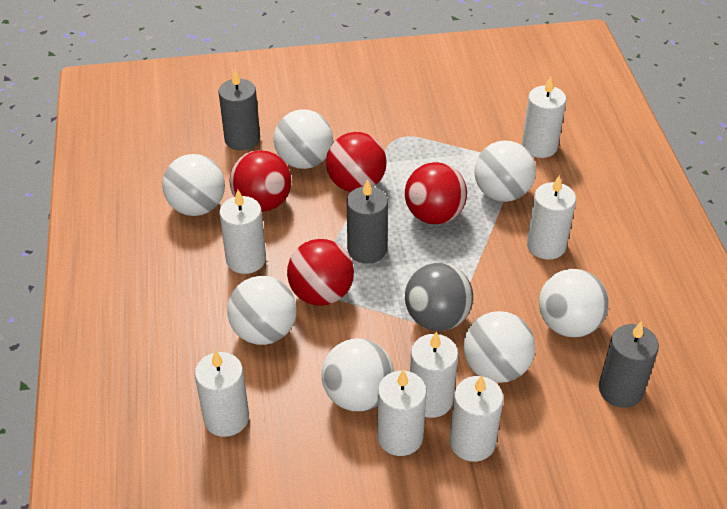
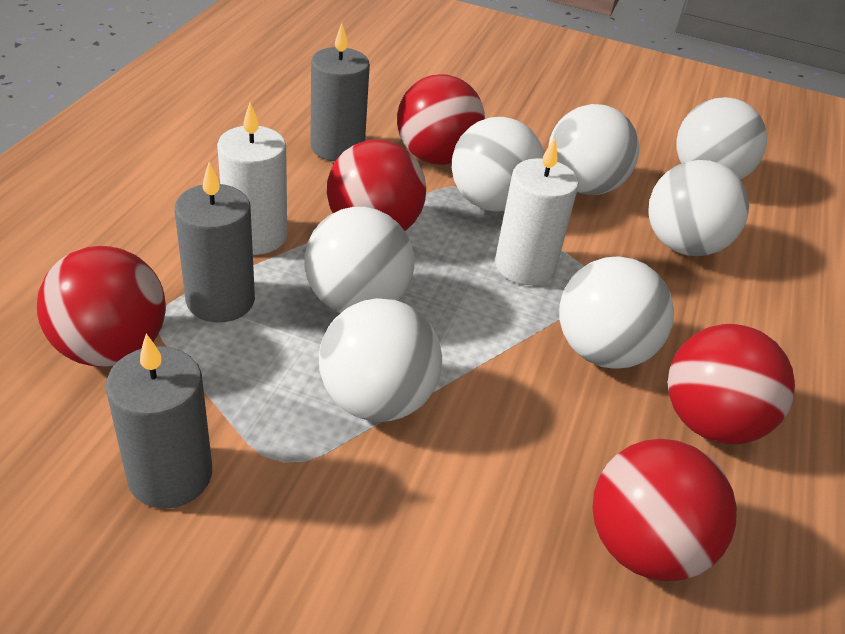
grey ball: 1 -> 0
red ball: 4 -> 5
white candle: 7 -> 2

